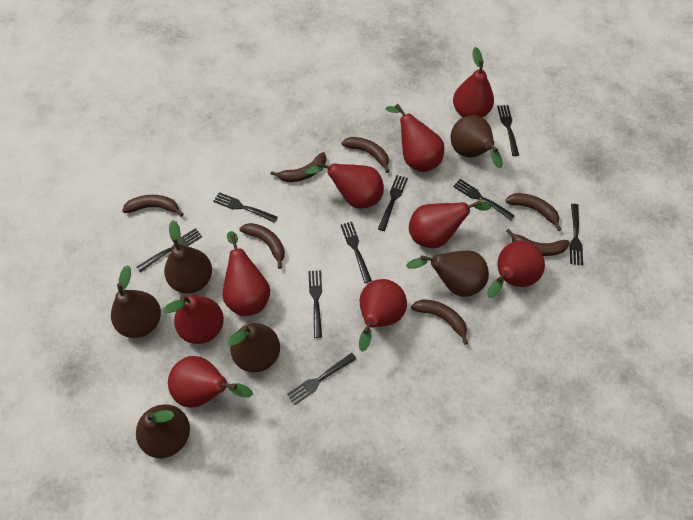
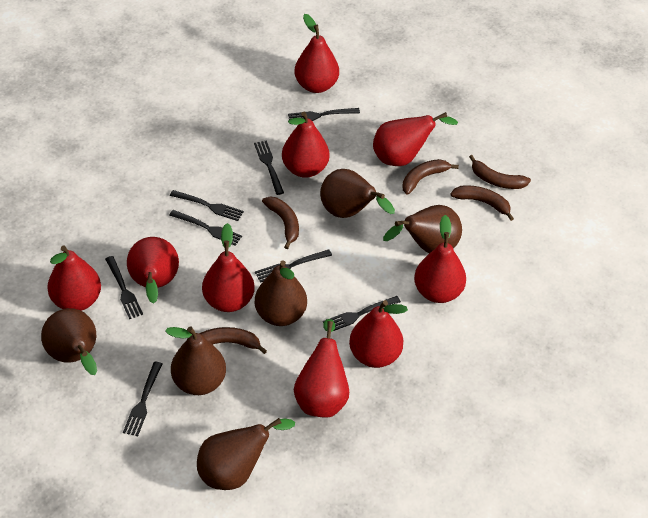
black fork: 9 -> 8
brown banana: 7 -> 5

